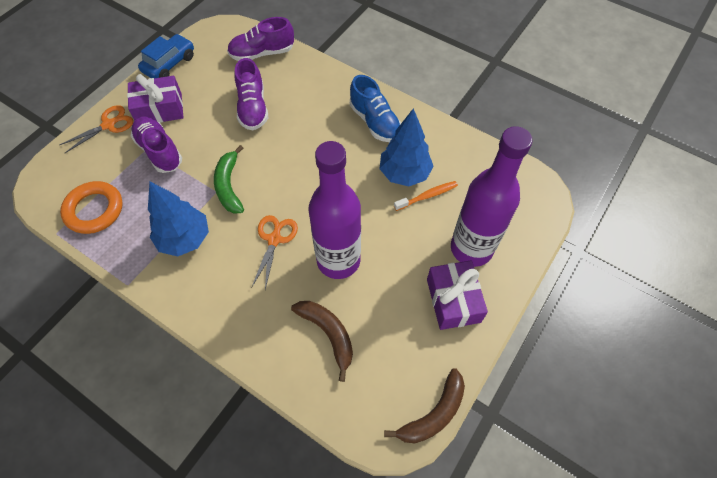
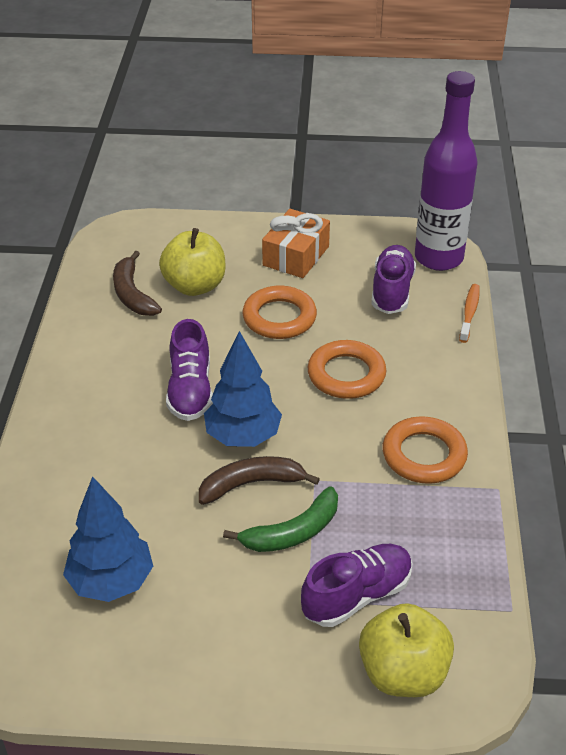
blue car: 1 -> 0
blue shoe: 1 -> 0
orange gift: 0 -> 1
orange ring: 1 -> 3
orange scissors: 2 -> 0
purple bottle: 2 -> 1
purple gift: 2 -> 0
yellow apple: 0 -> 2

